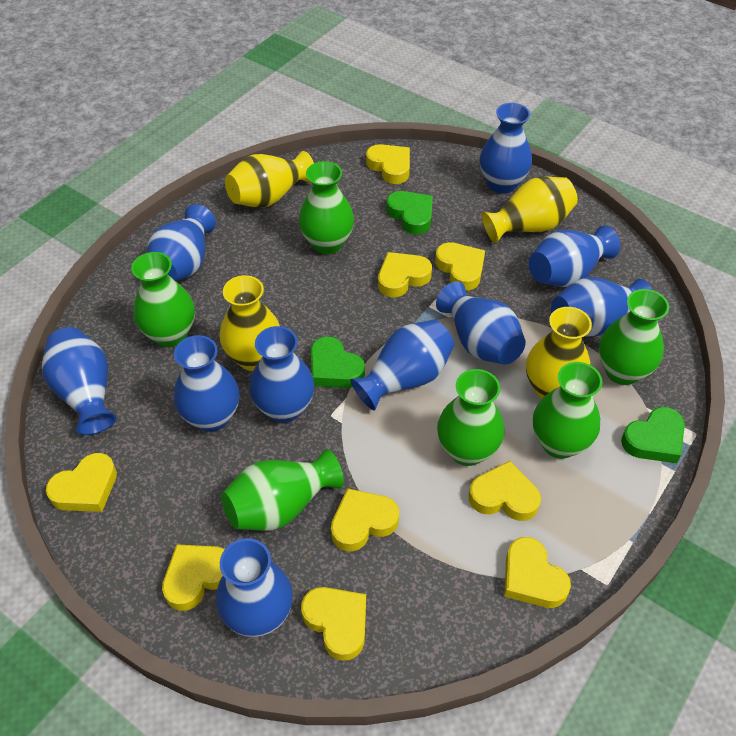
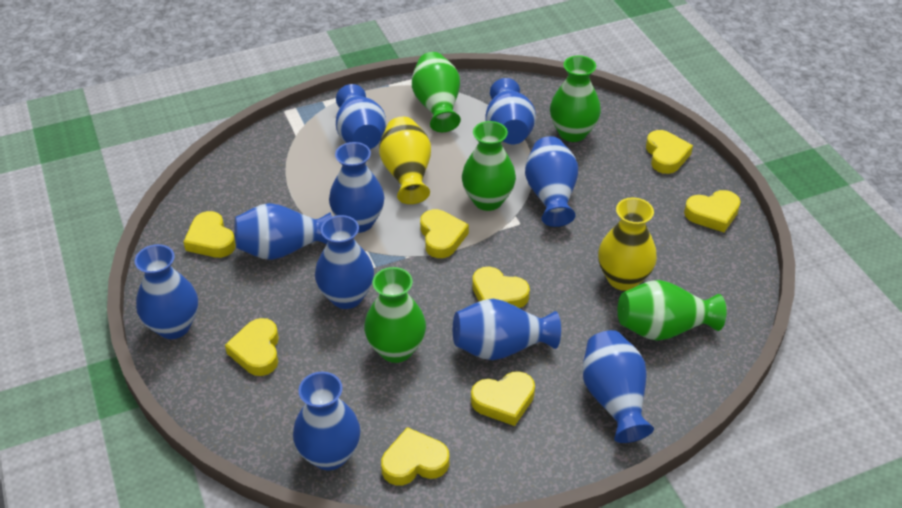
green heart: 3 -> 0
green vase: 6 -> 5
yellow heart: 9 -> 8
yellow vase: 4 -> 2

